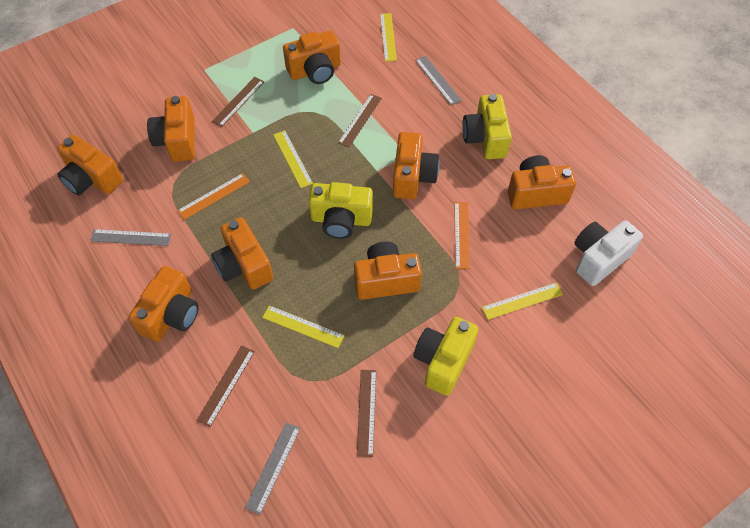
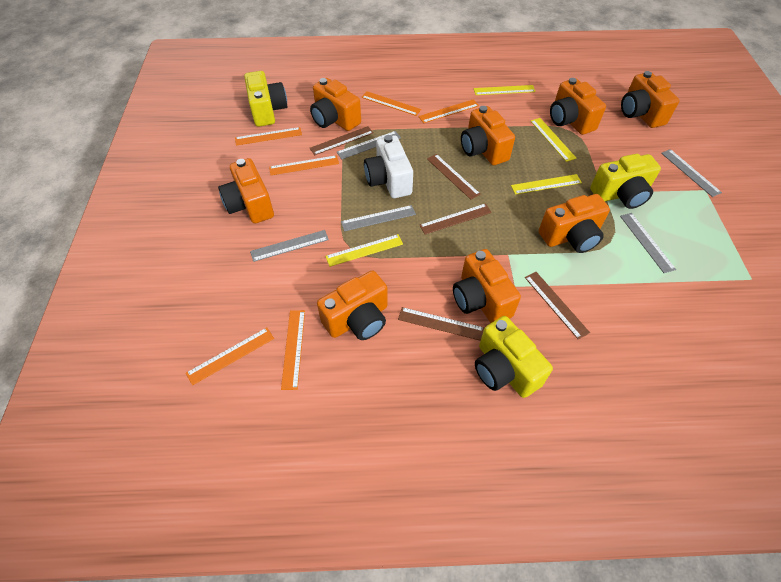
brown ruler: 4 -> 5
grey ruler: 3 -> 5
orange ruler: 2 -> 6

